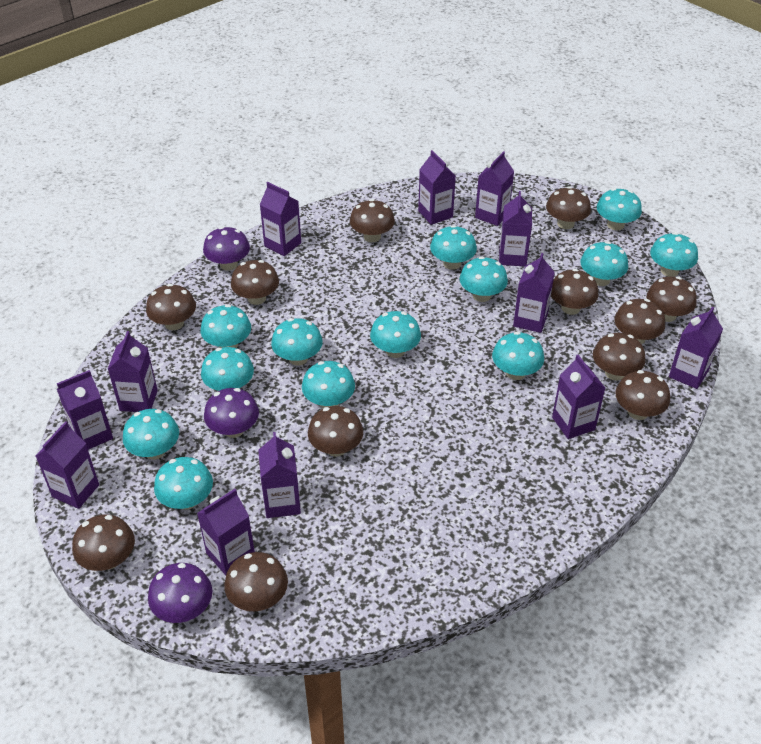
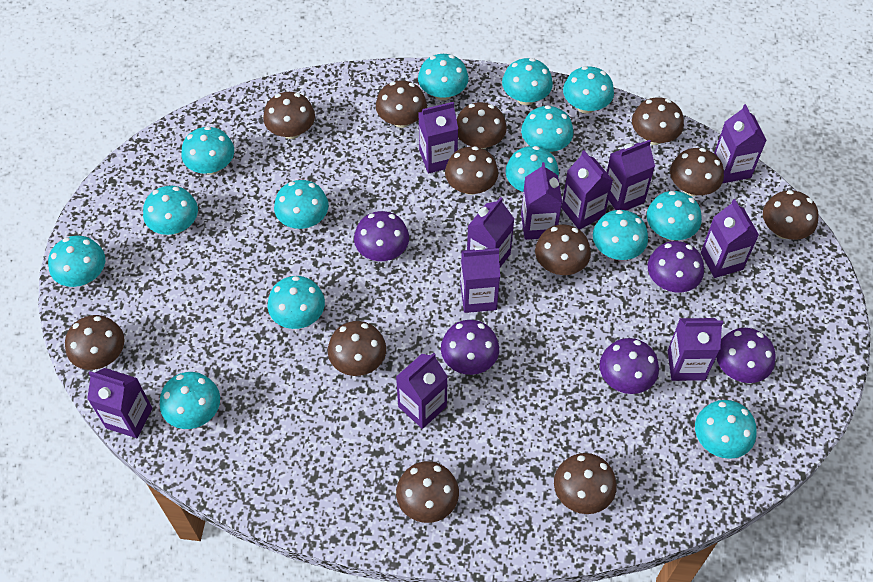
purple carton: 12 -> 11
purple mushroom: 3 -> 5
turquoise mushroom: 13 -> 14

